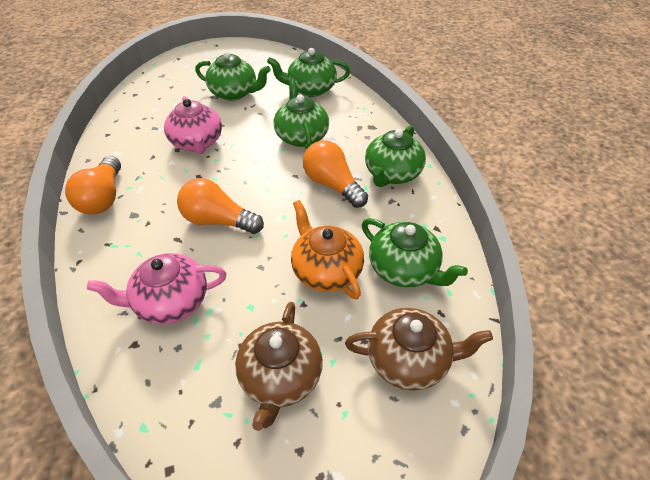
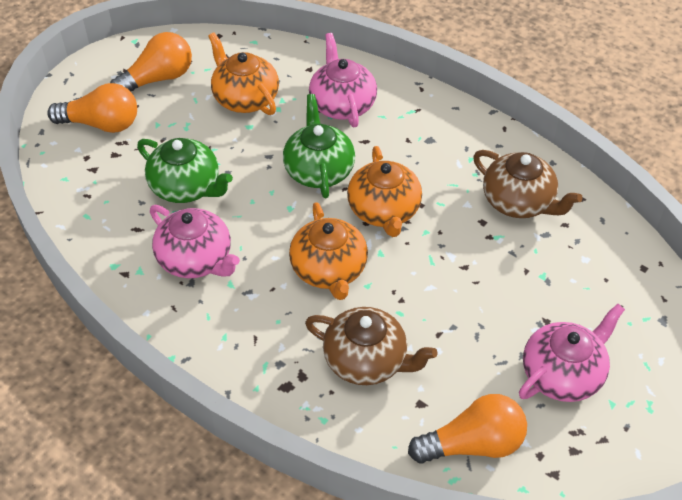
green teapot: 5 -> 2
orange teapot: 1 -> 3
pink teapot: 2 -> 3

